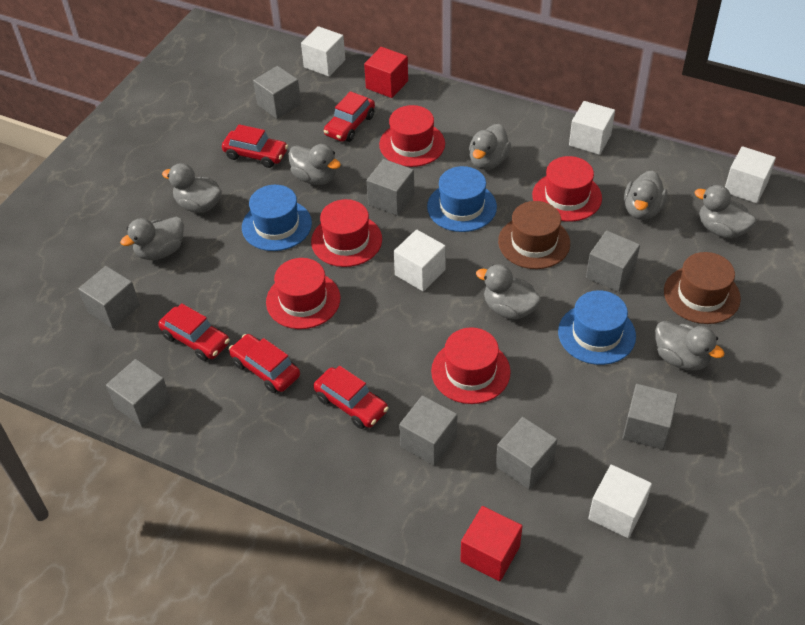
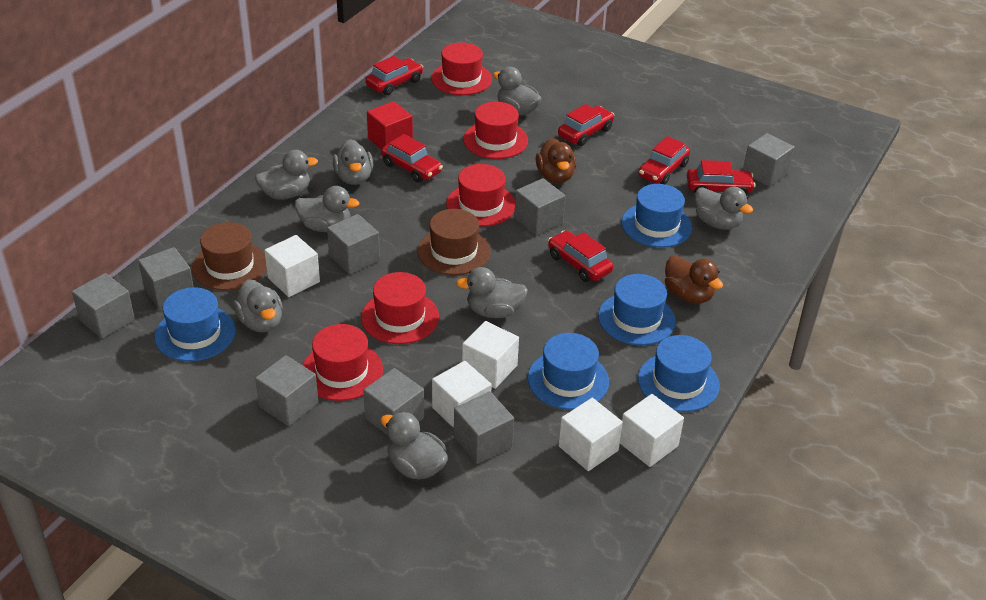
blue hat: 3 -> 5
brown duck: 0 -> 2
red car: 5 -> 6
red cube: 2 -> 1

